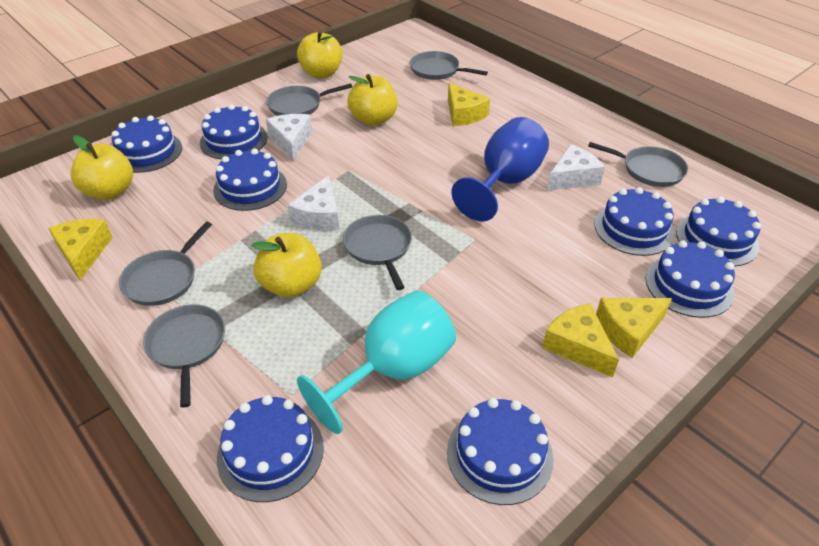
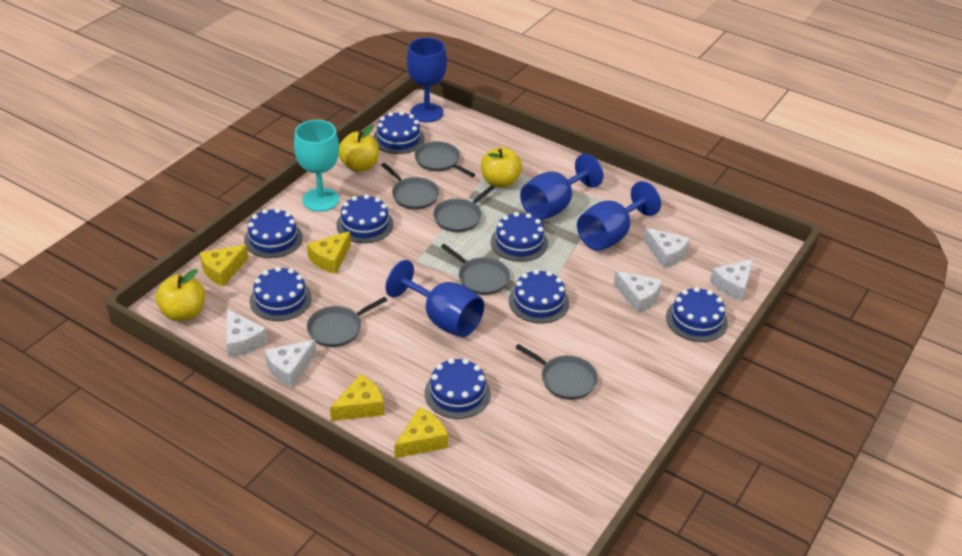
blue goblet: 1 -> 4
white cheese: 3 -> 5
yellow apple: 4 -> 3

